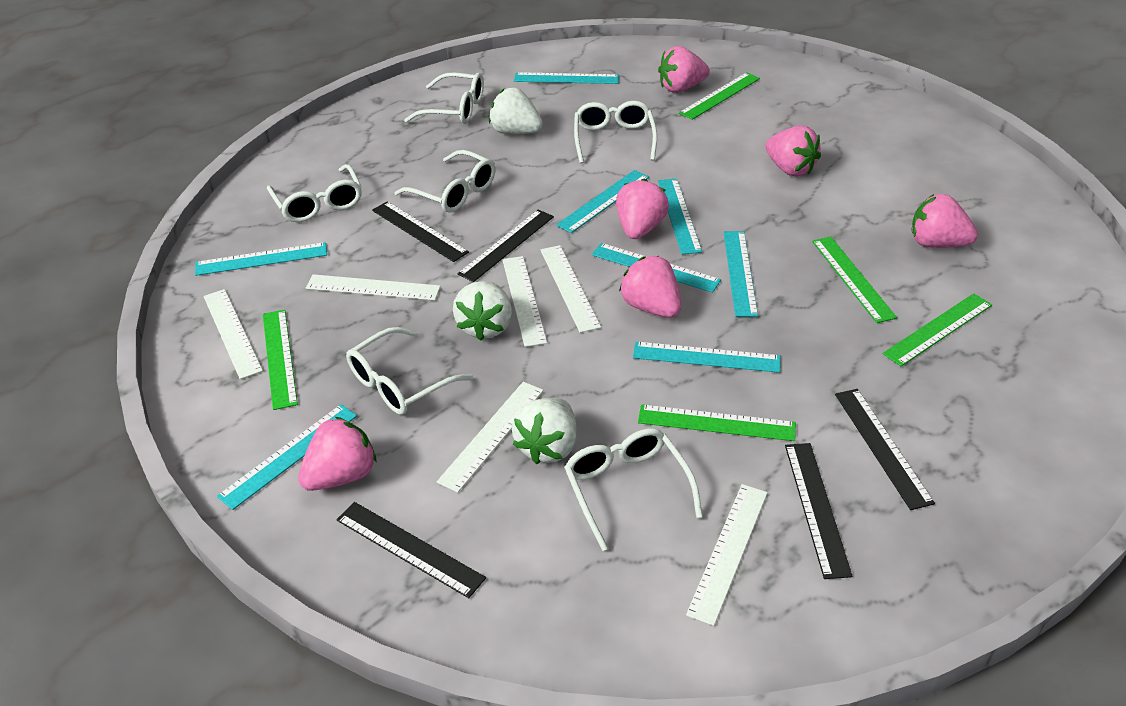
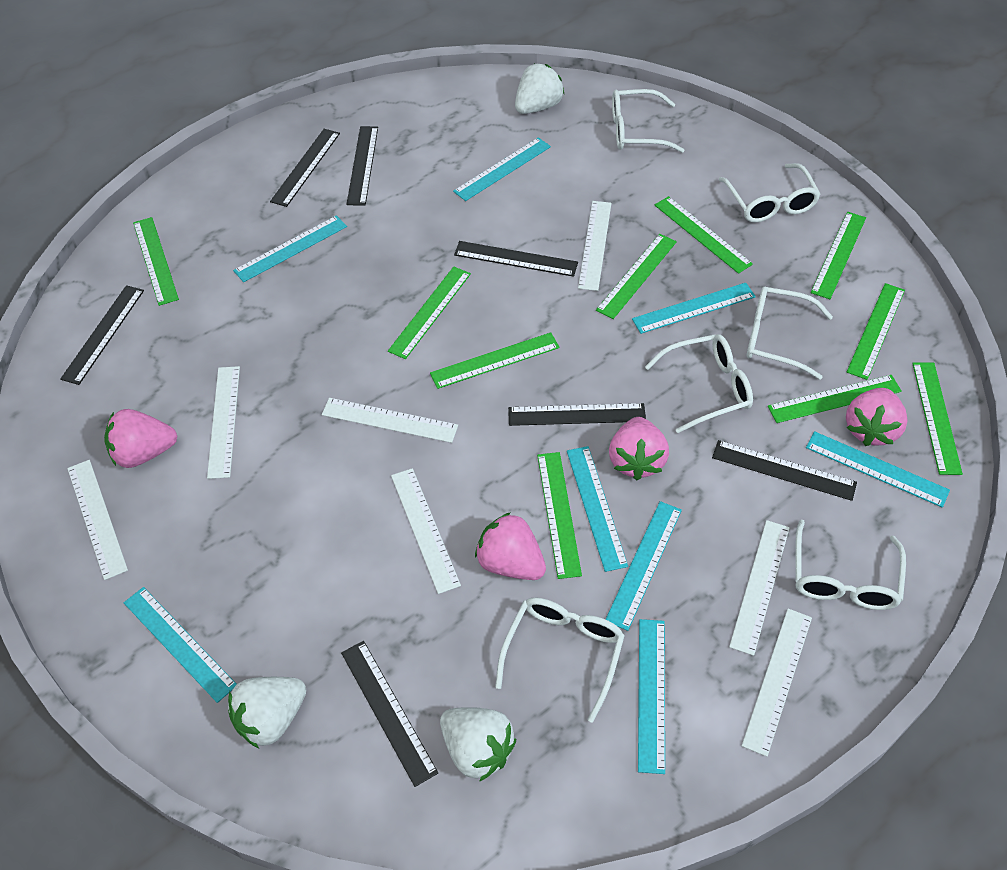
black ruler: 5 -> 7
green ruler: 5 -> 10
pink strawberry: 6 -> 4
white ruler: 6 -> 7

